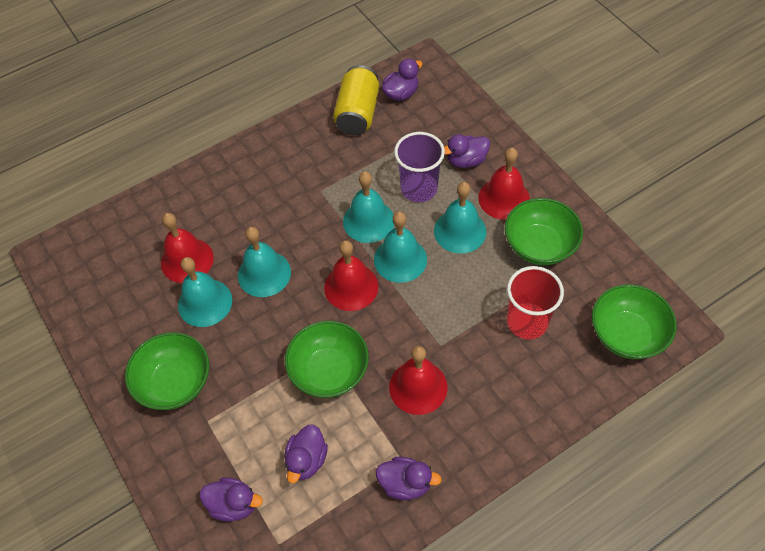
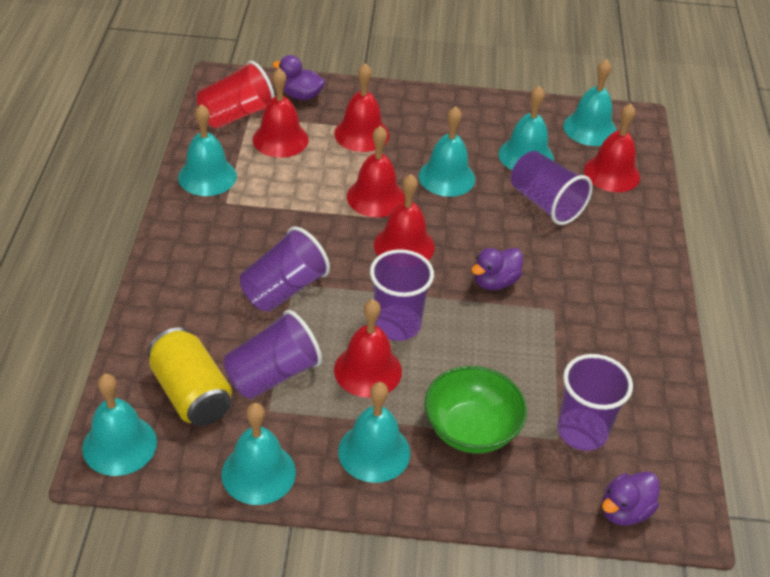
green bowl: 4 -> 1
purple cup: 1 -> 5
purple duck: 5 -> 3
red bell: 4 -> 6
turquoise bell: 5 -> 7

